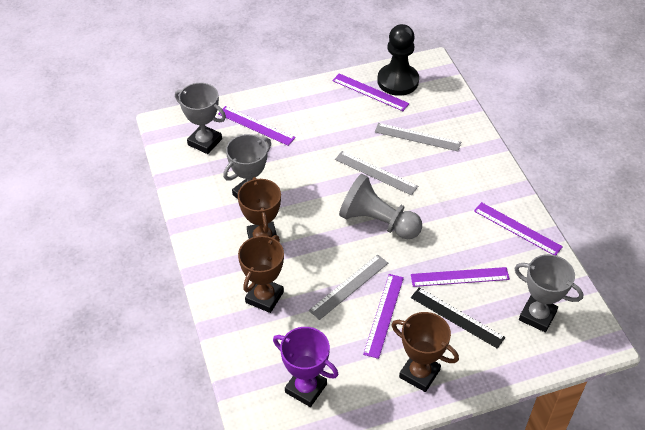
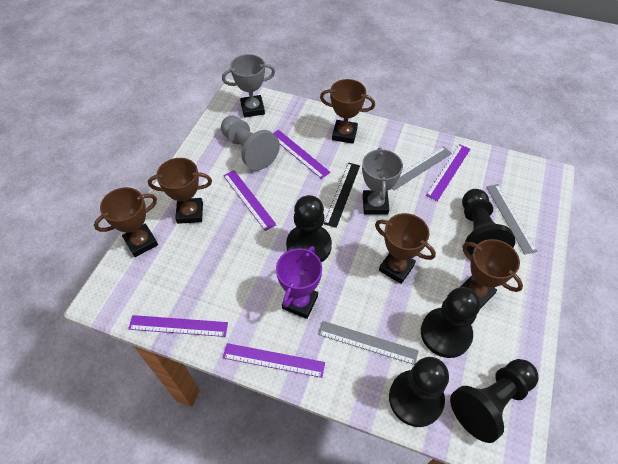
black pawn: 1 -> 5
brown trophy: 3 -> 5
grey trophy: 3 -> 2

